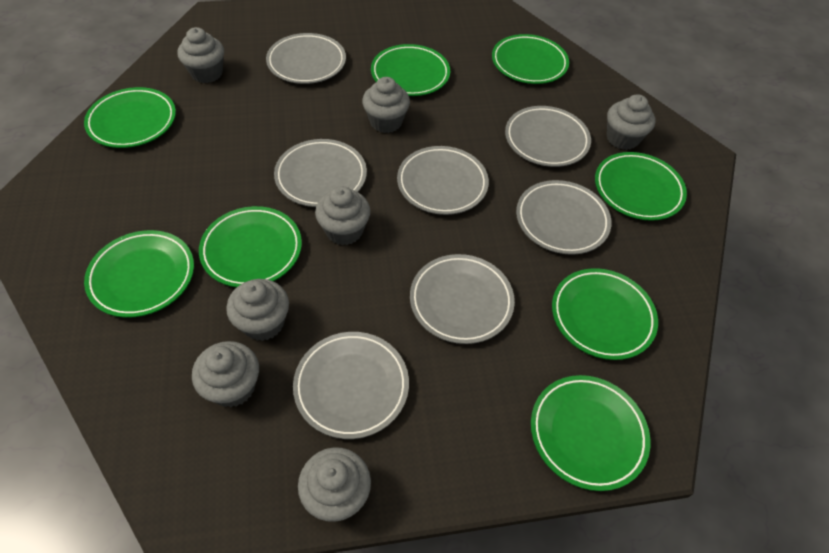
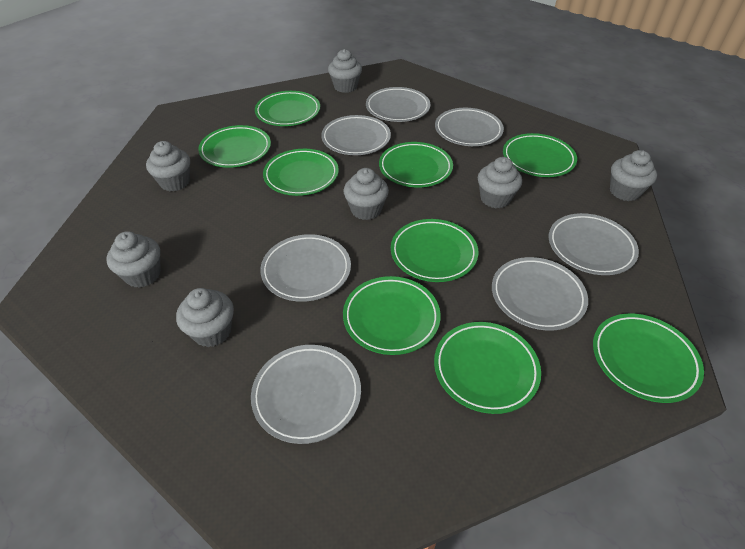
green plate: 8 -> 9

